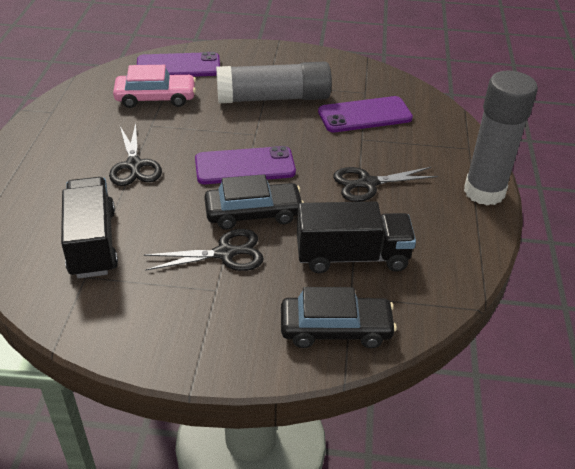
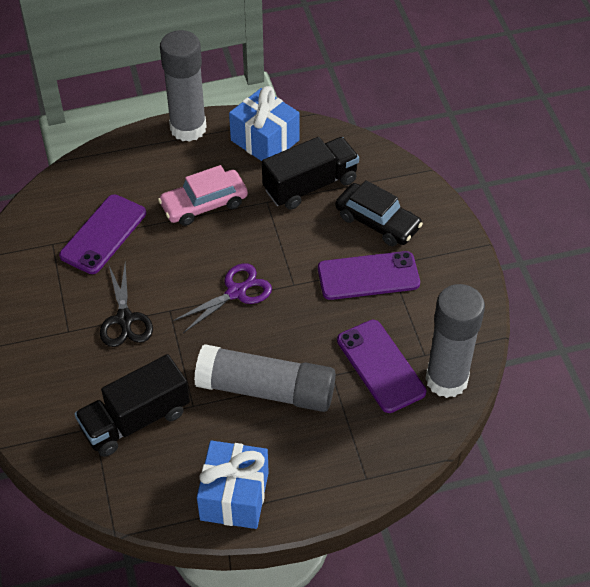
black car: 2 -> 1
black scissors: 3 -> 1
blue gift: 0 -> 2
grey glue stick: 2 -> 3
purple scissors: 0 -> 1

